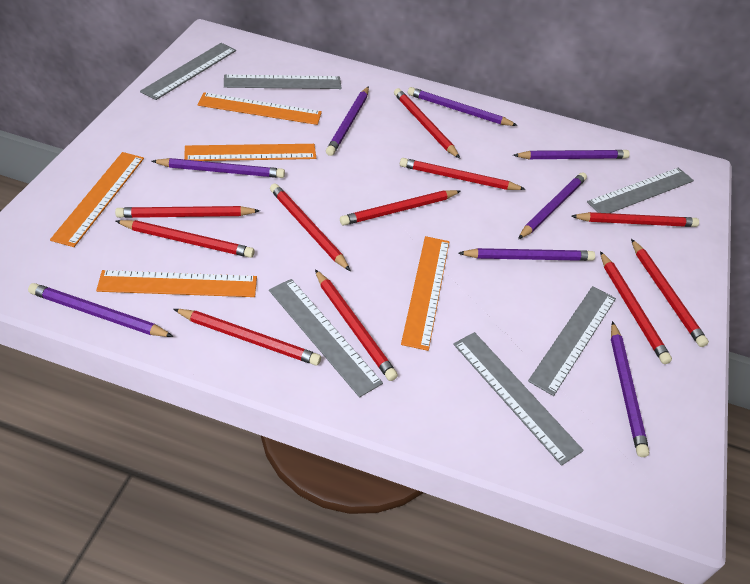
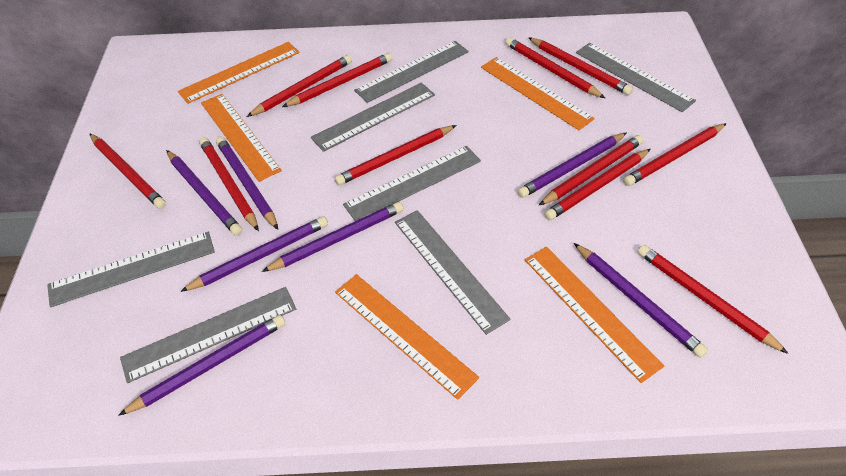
grey ruler: 6 -> 7
purple pencil: 8 -> 7

